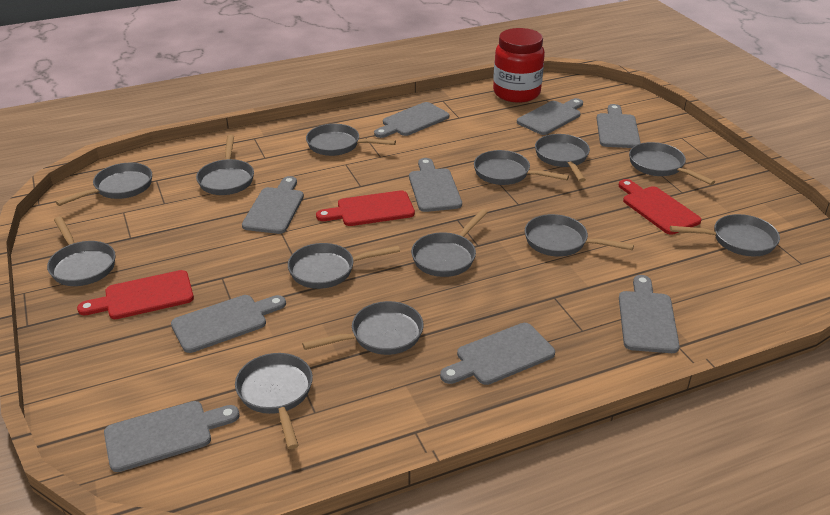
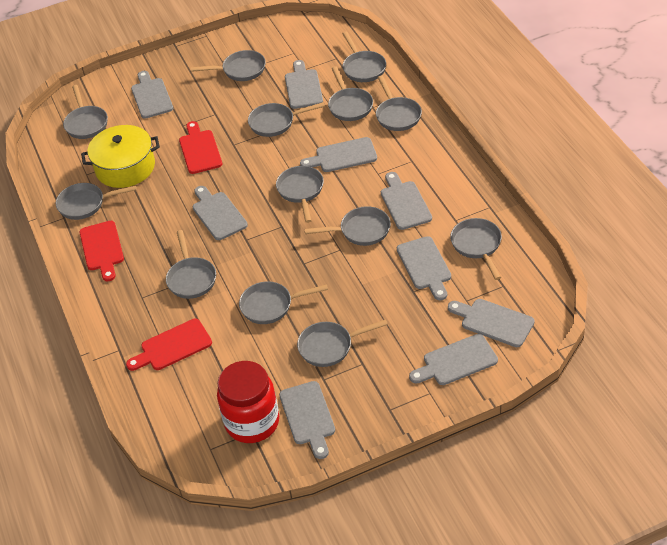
yellow pot: 0 -> 1

